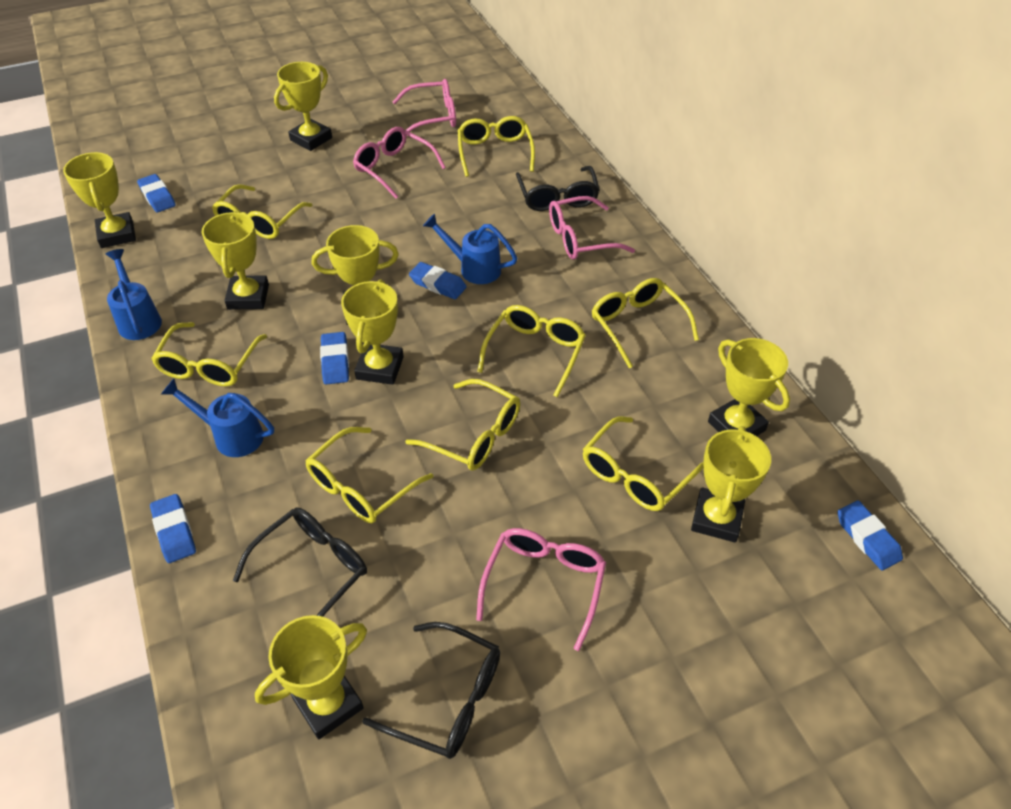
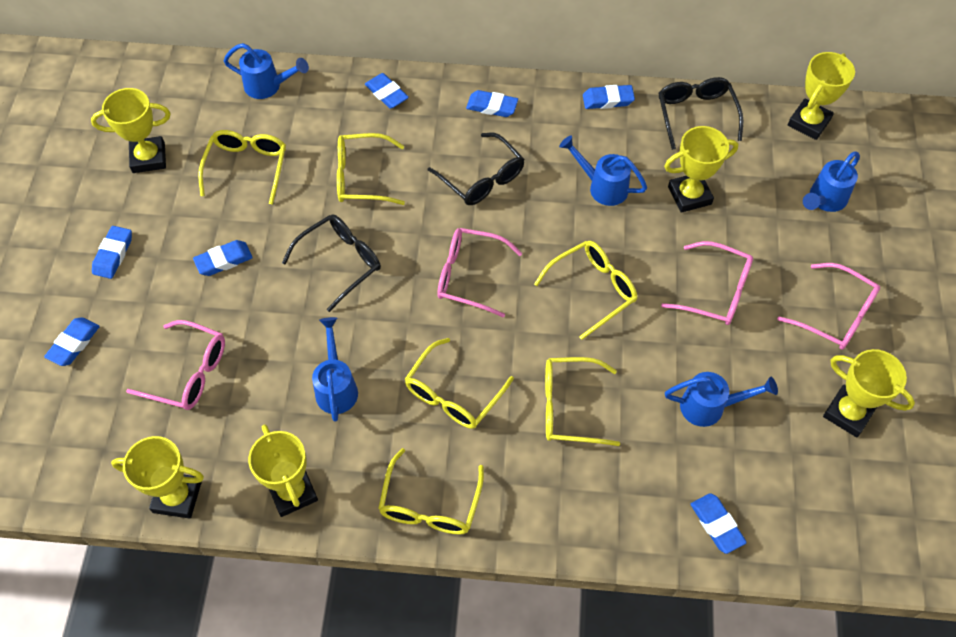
blue eraser: 5 -> 7
blue watering can: 3 -> 5
yellow glasses: 8 -> 6
yellow trophy: 8 -> 6

